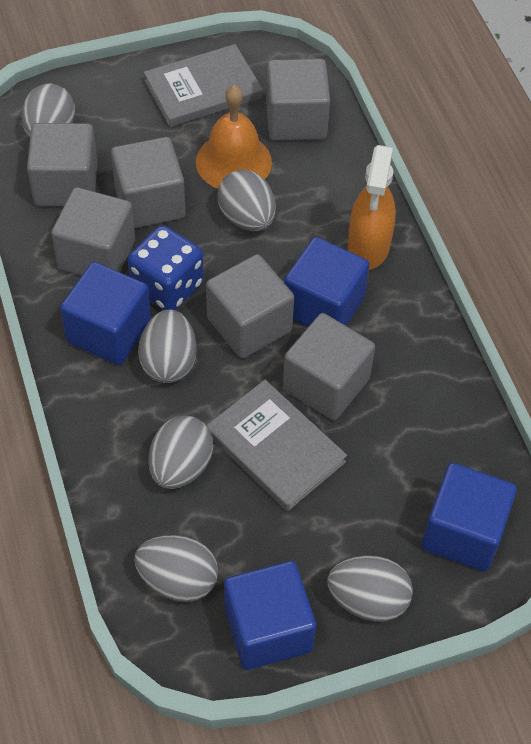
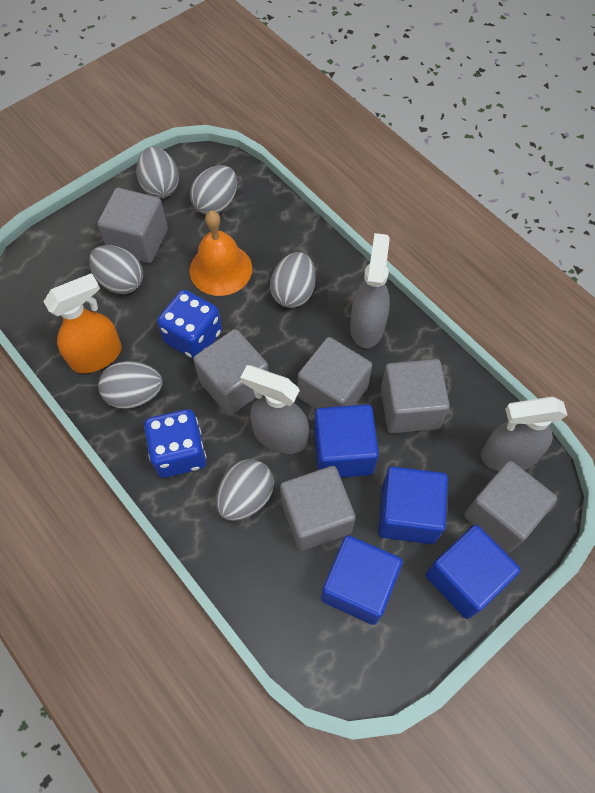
blue dice: 1 -> 2
grey book: 2 -> 0
grey spray bottle: 0 -> 3

